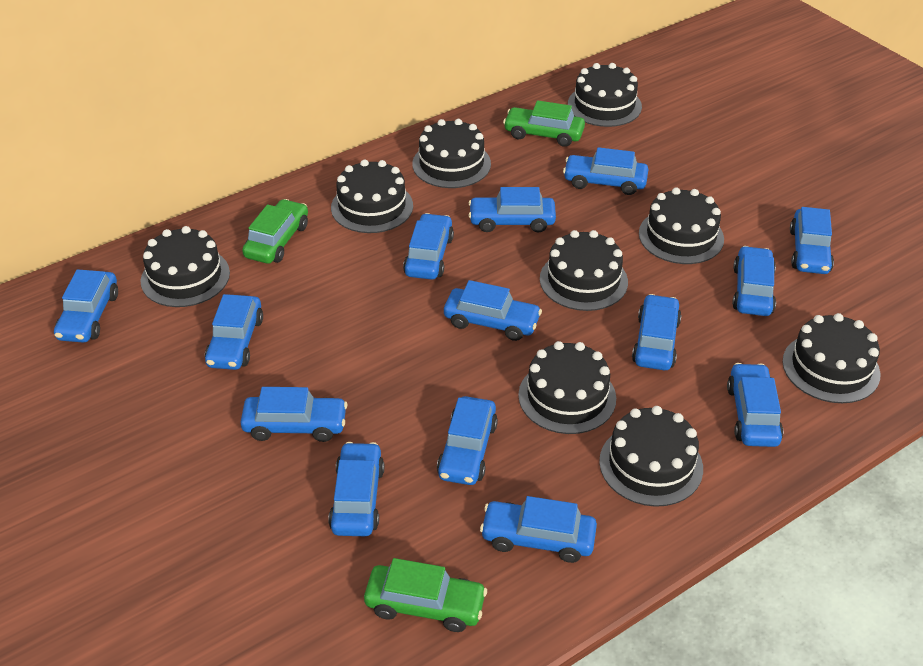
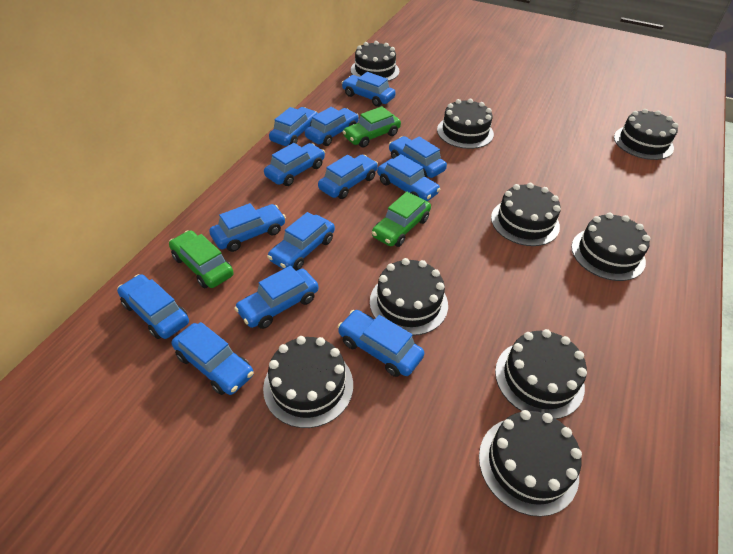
blue car: 14 -> 13

